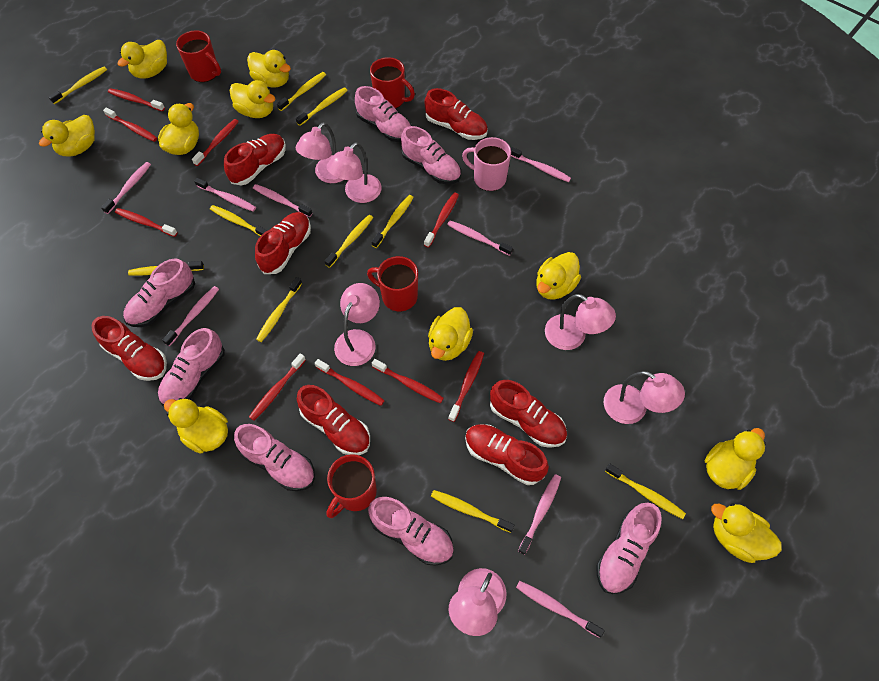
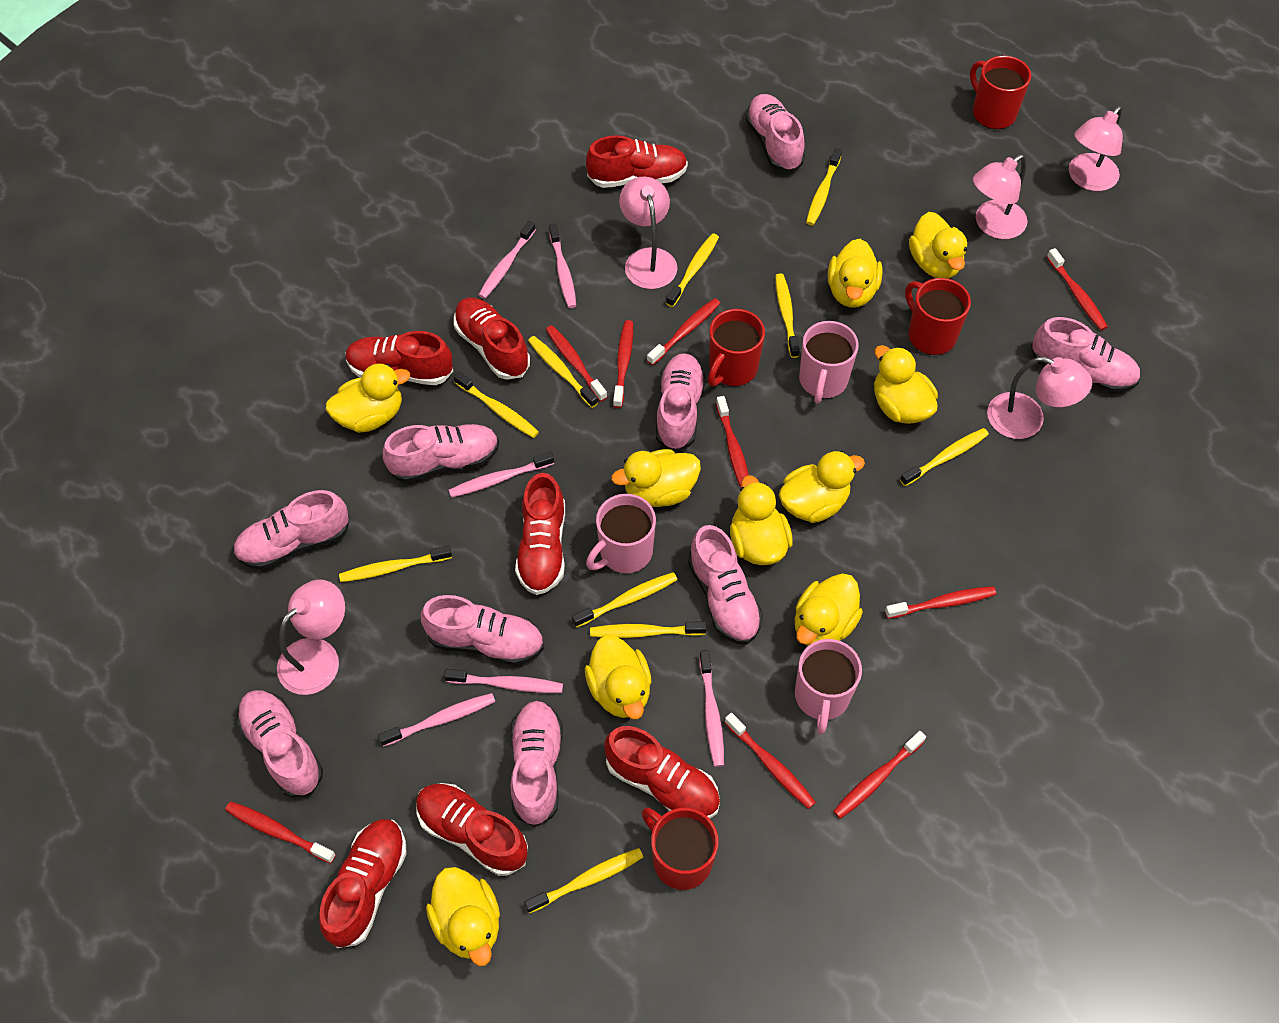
pink lamp: 6 -> 5
pink mug: 1 -> 3
pink shoe: 7 -> 9
pink toothbrush: 8 -> 6

